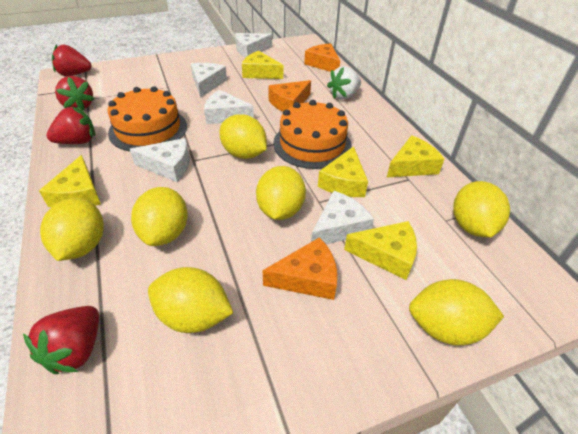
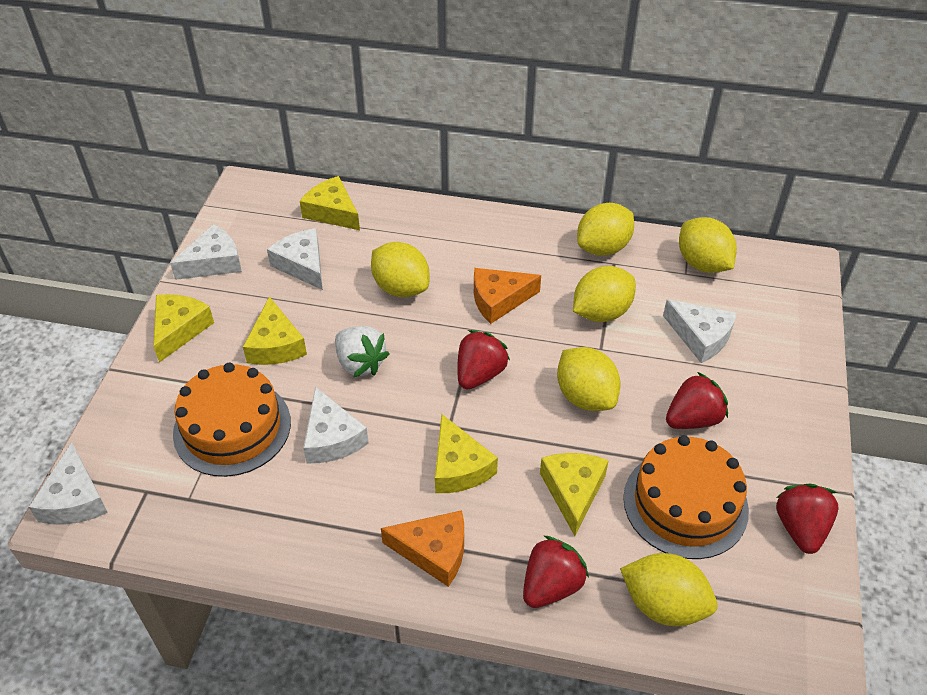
orange cheese: 3 -> 2
yellow lemon: 7 -> 6

